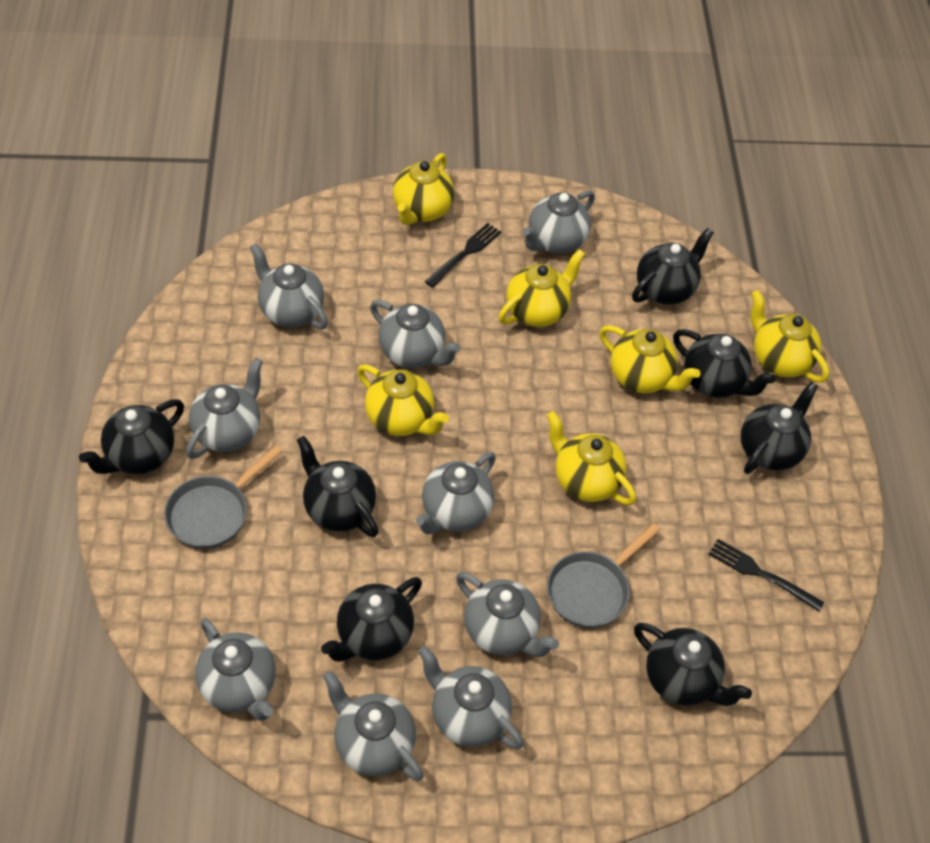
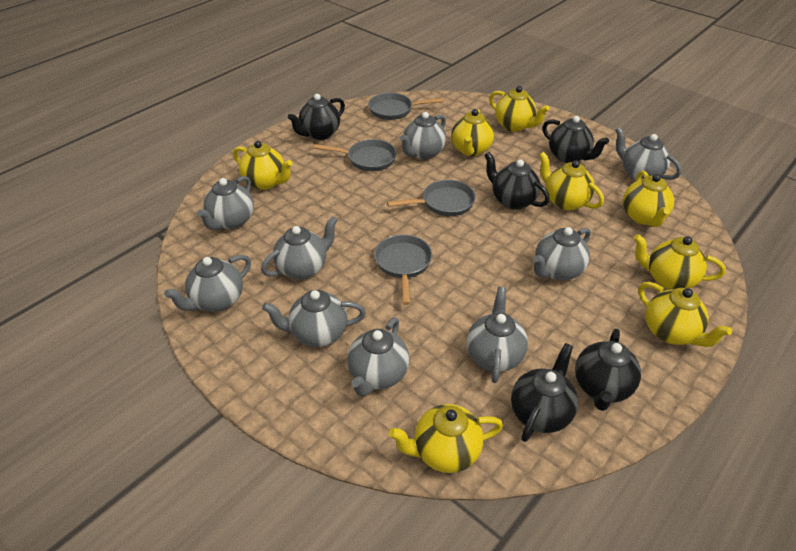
black fork: 2 -> 0
black teapot: 7 -> 5
grey pan: 2 -> 4
yellow teapot: 6 -> 8

